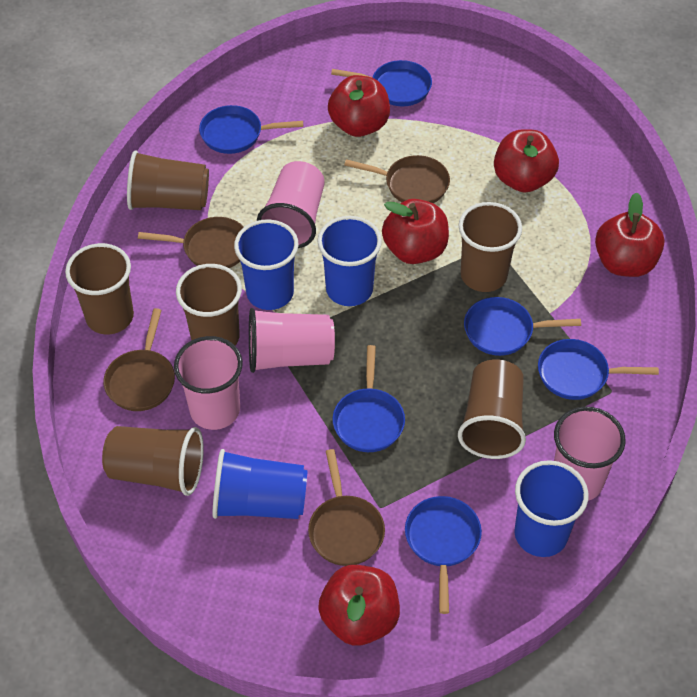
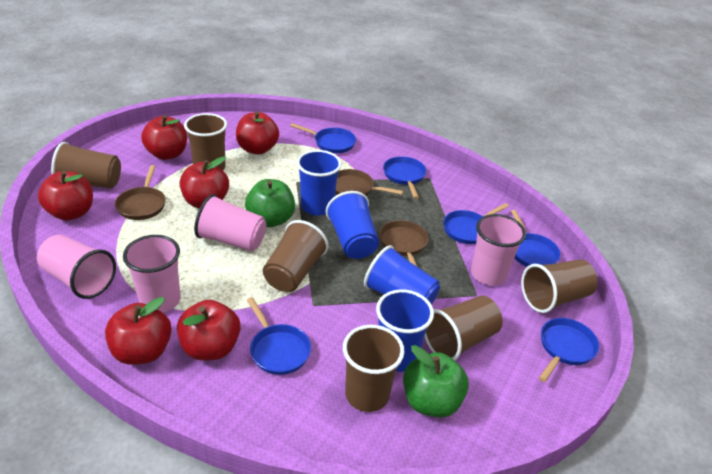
brown pan: 4 -> 3
green apple: 0 -> 2
red apple: 5 -> 6

